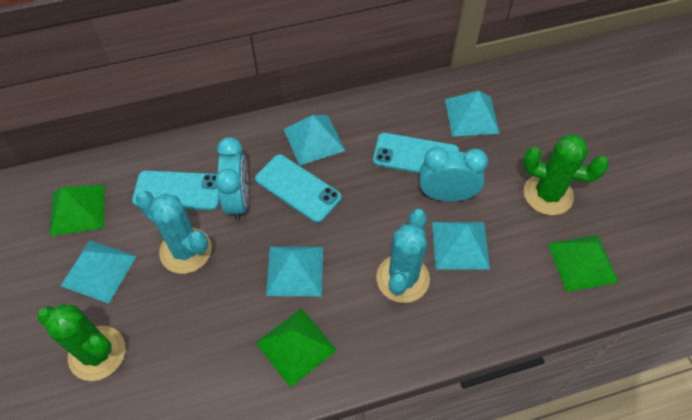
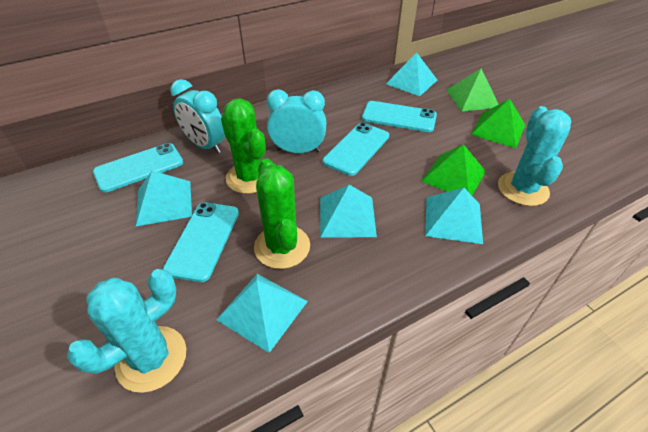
turquoise phone: 3 -> 4

